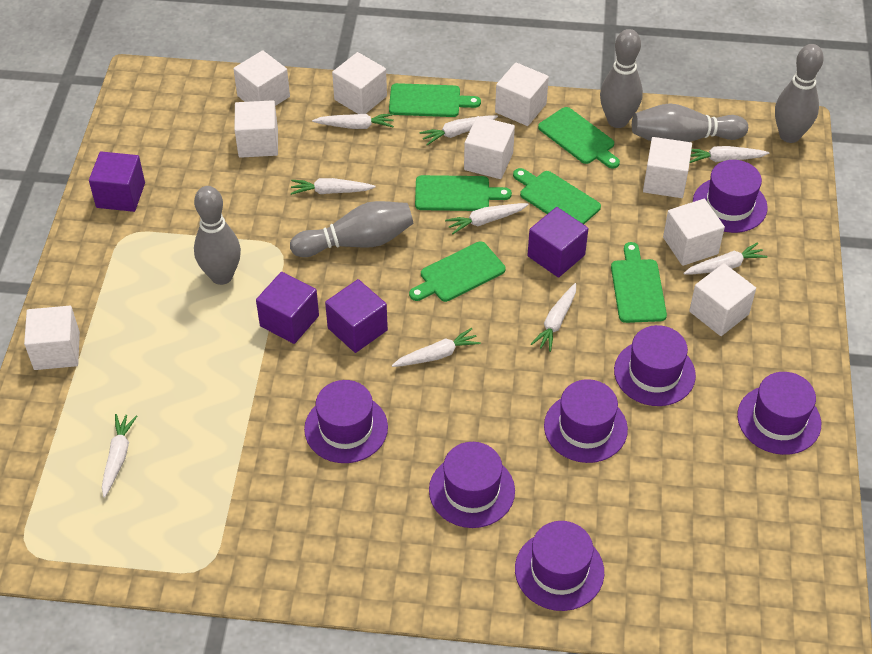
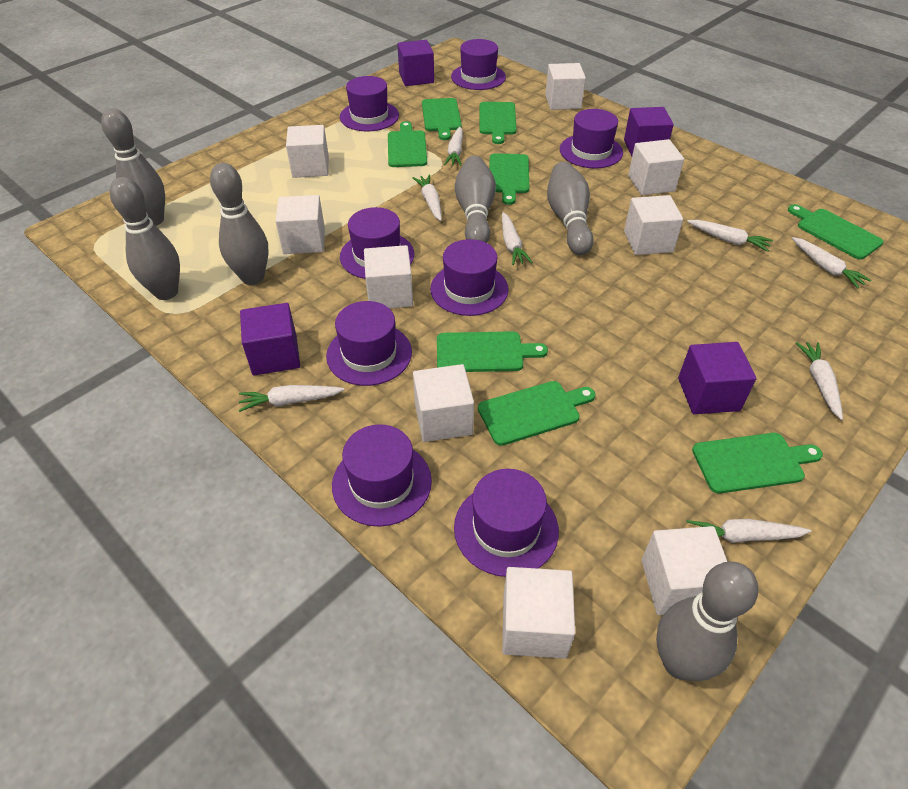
green cutting board: 6 -> 8
grey bowling pin: 5 -> 6
purple hat: 7 -> 8
white carrot: 9 -> 8

